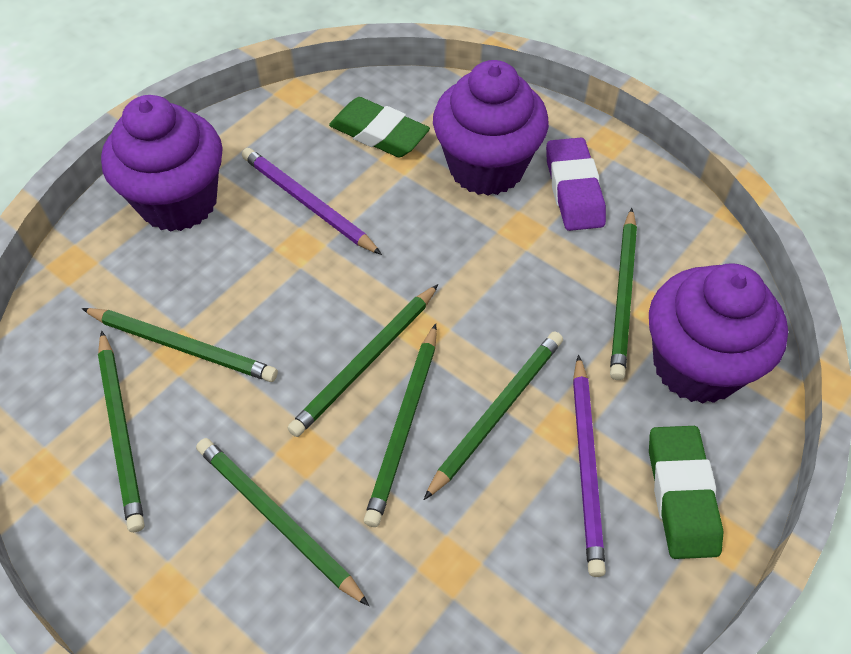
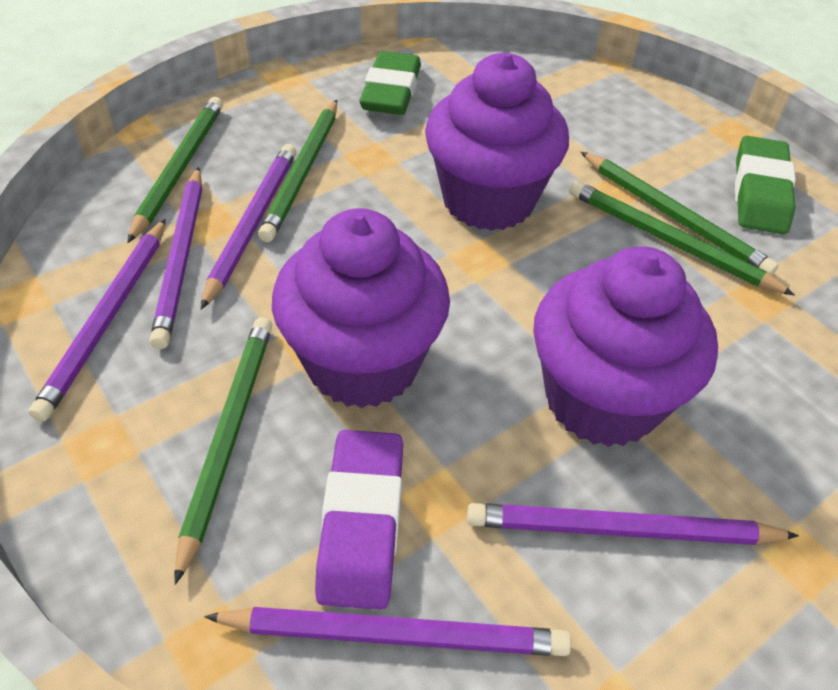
green pencil: 7 -> 5
purple pencil: 2 -> 5

